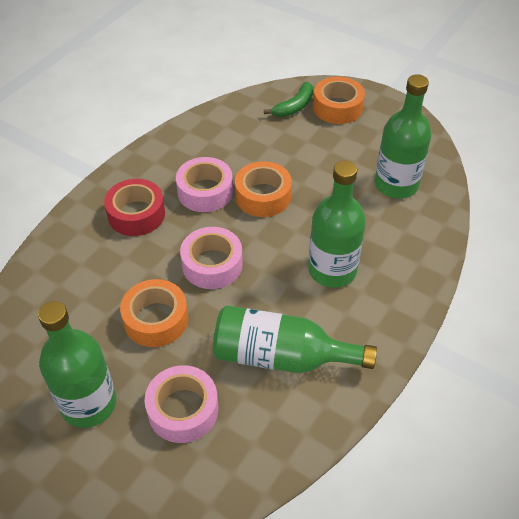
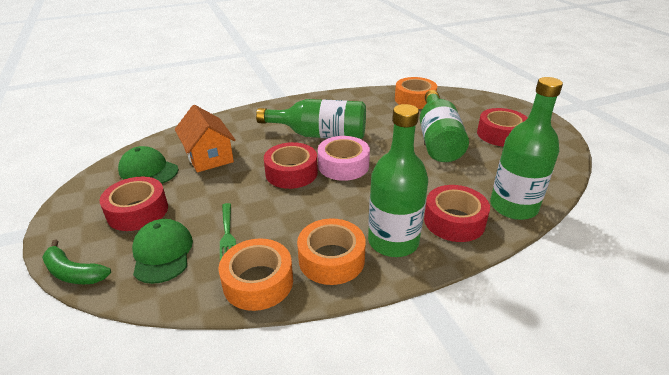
green cap: 0 -> 2
green fork: 0 -> 1
orange house: 0 -> 1
pink tape: 3 -> 1
red tape: 1 -> 4

